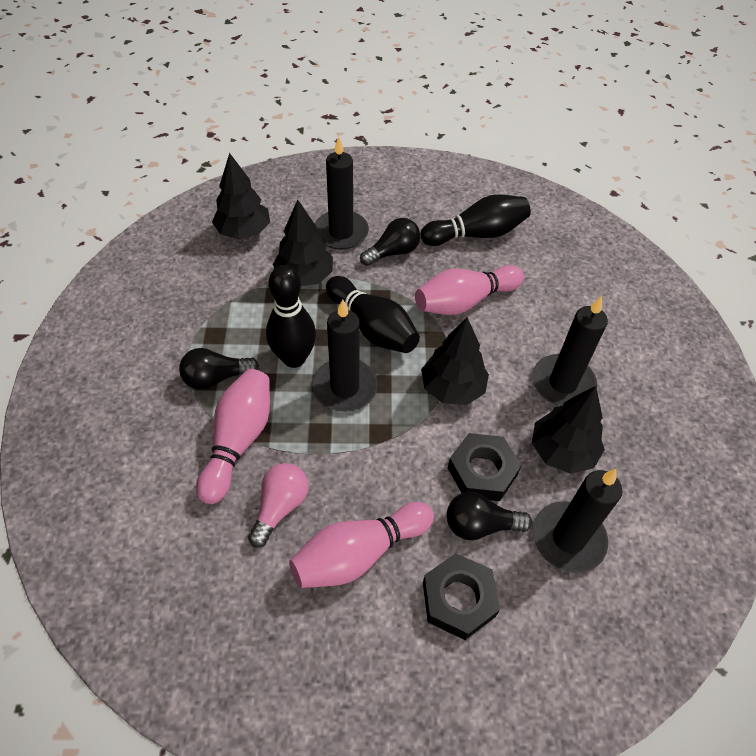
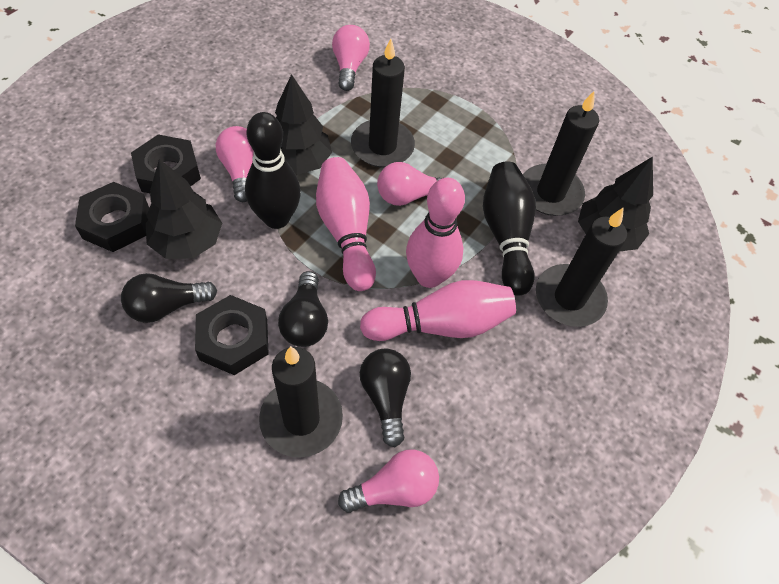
black bowling pin: 3 -> 2
black nut: 2 -> 3
black tree: 4 -> 3
pink light bulb: 1 -> 4

